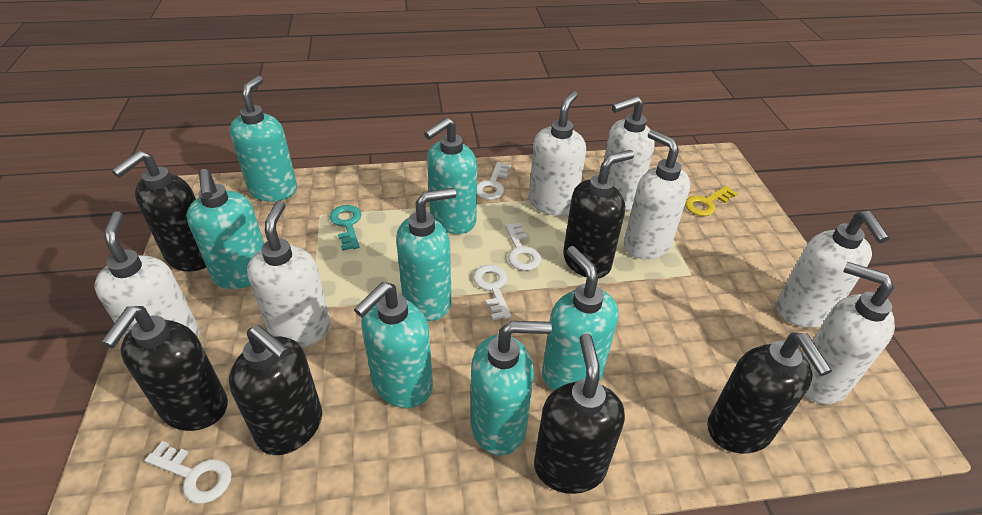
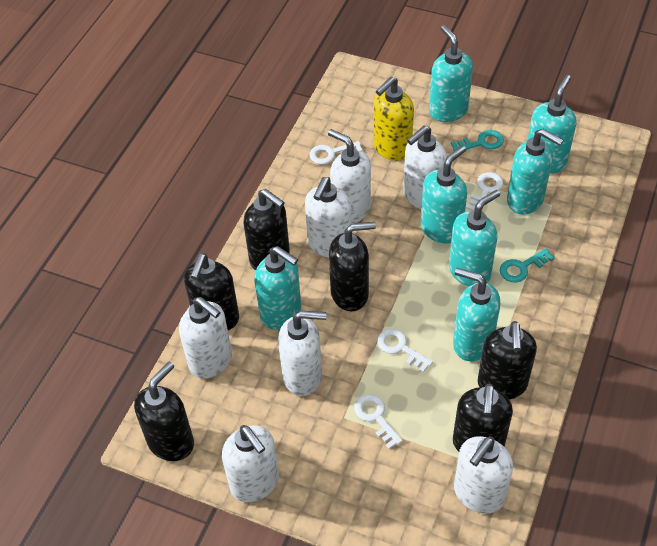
turquoise key: 1 -> 2
yellow key: 1 -> 0
yellow soap dispenser: 0 -> 1

